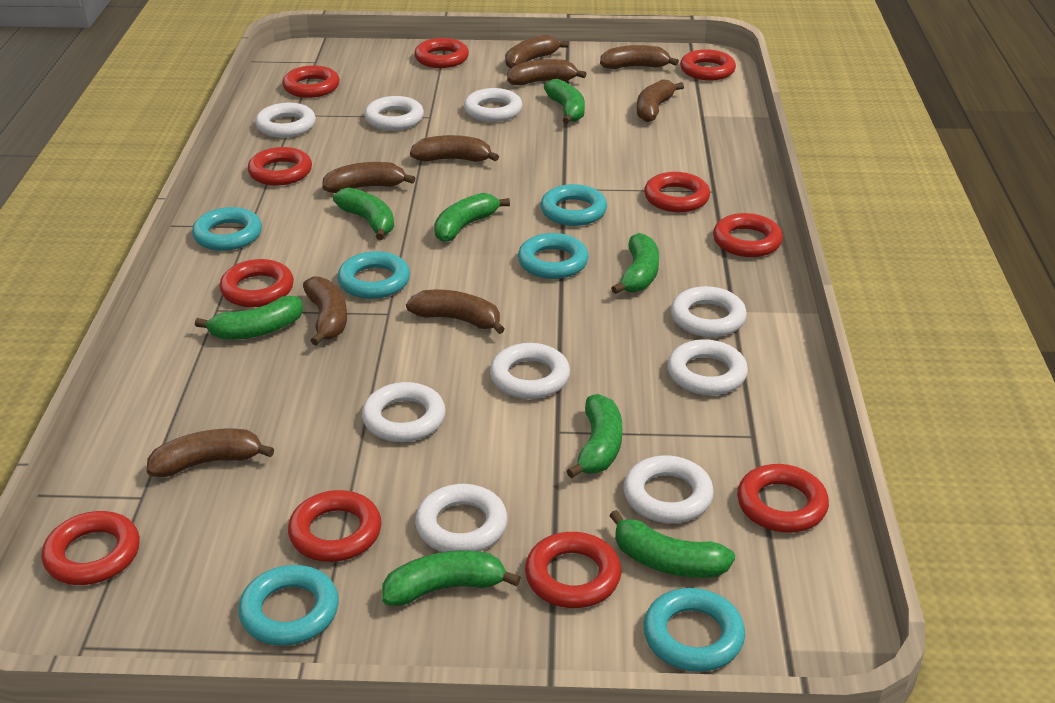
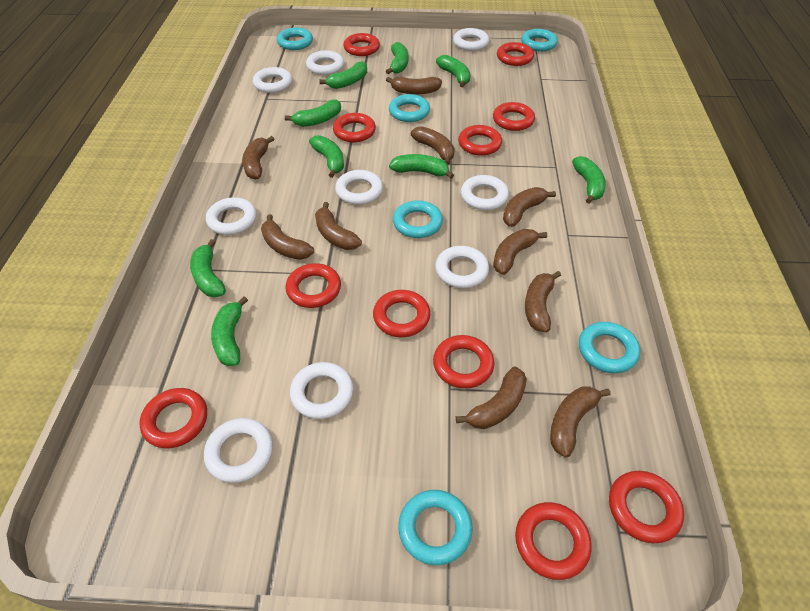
brown banana: 9 -> 10
green banana: 8 -> 9

